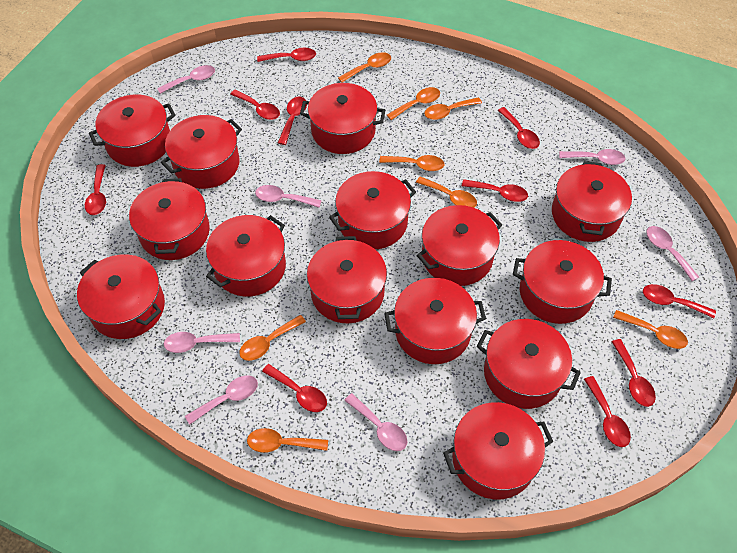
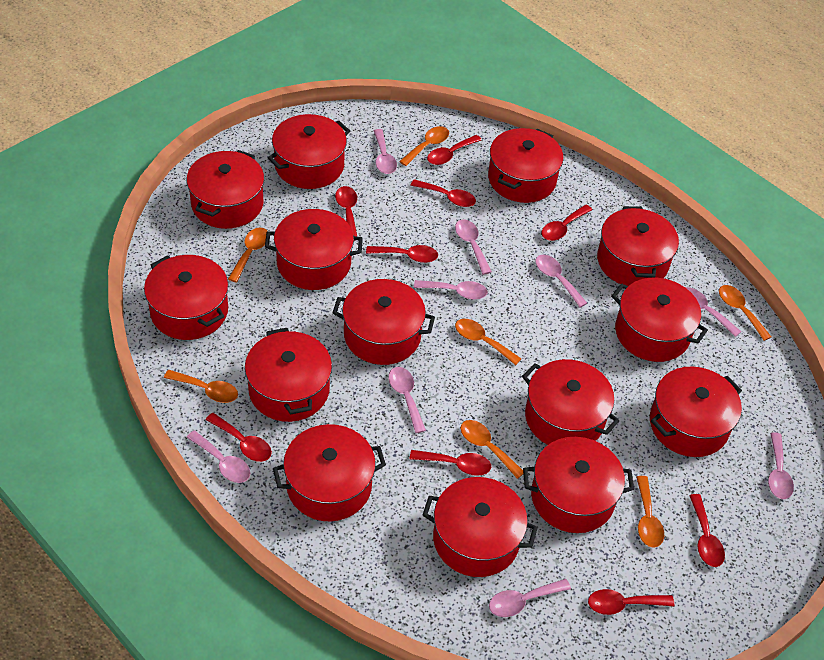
orange spoon: 8 -> 7
pink spoon: 7 -> 9
red spoon: 10 -> 9

